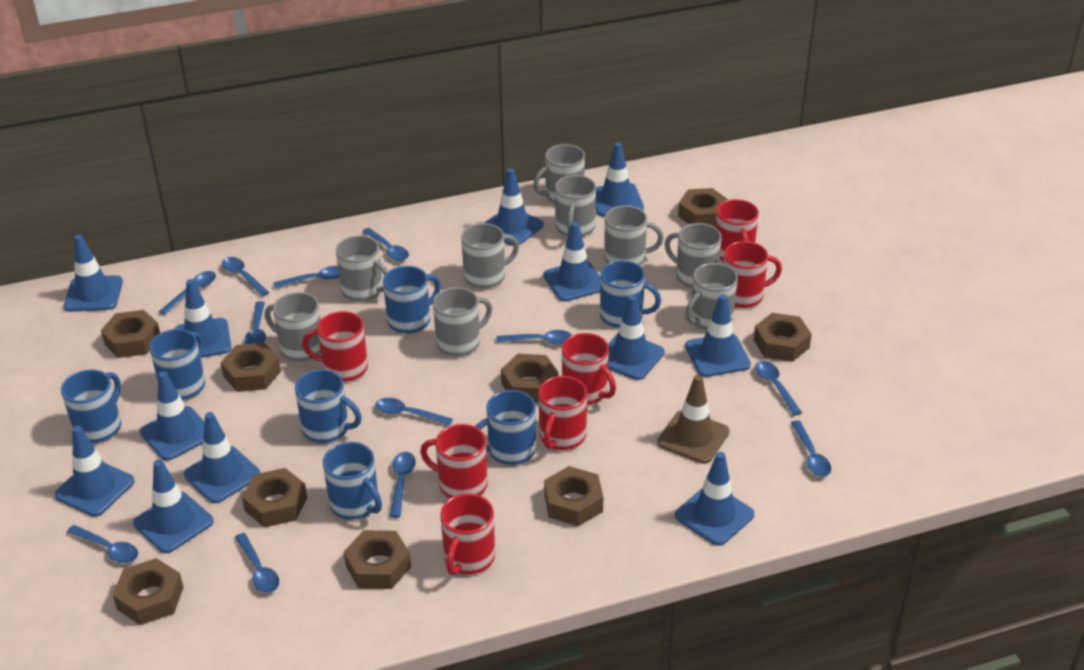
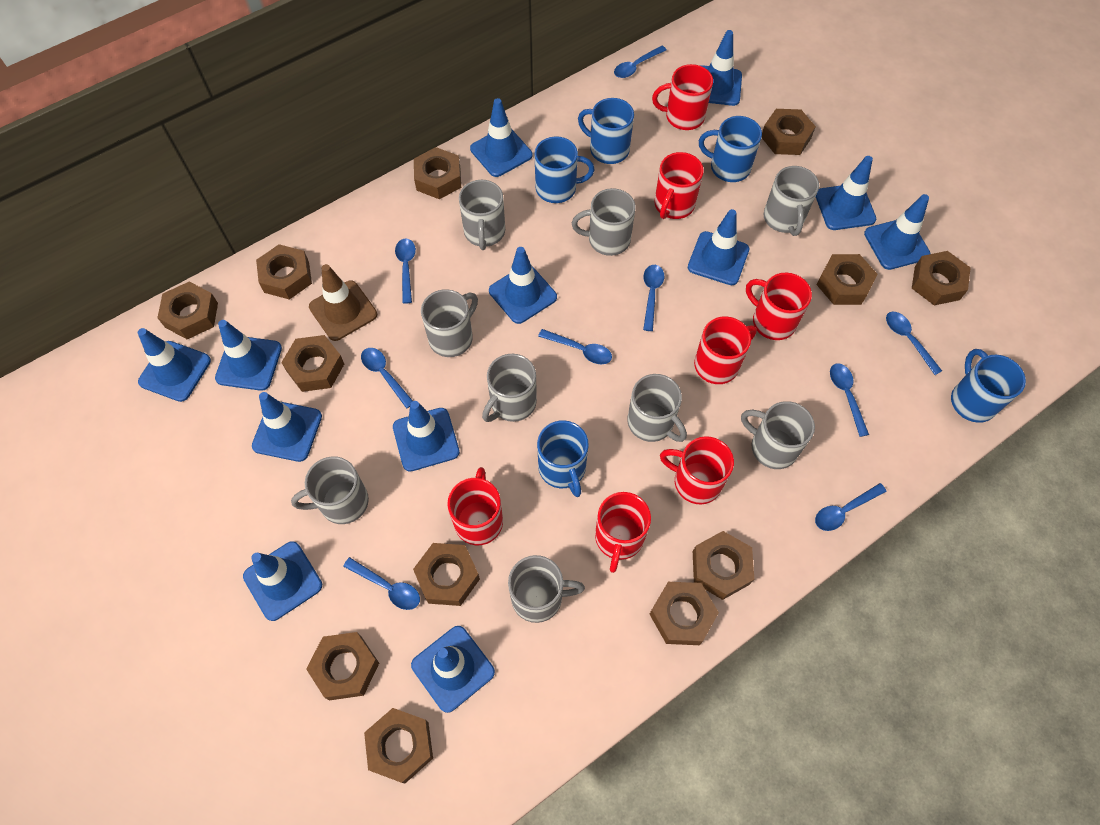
blue mug: 7 -> 5
blue spoon: 12 -> 9
brown nut: 9 -> 12

